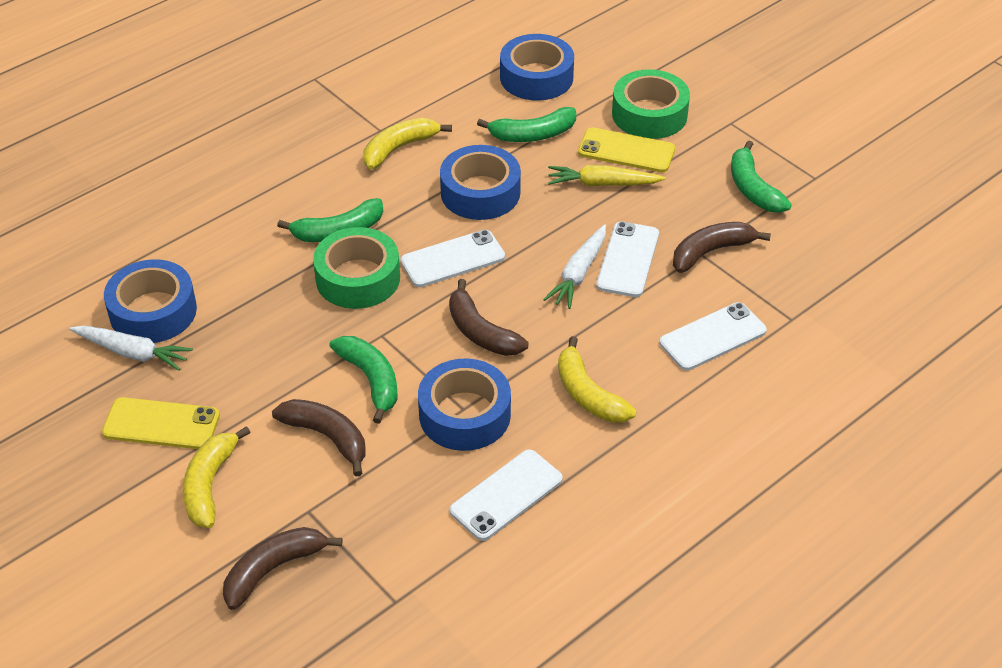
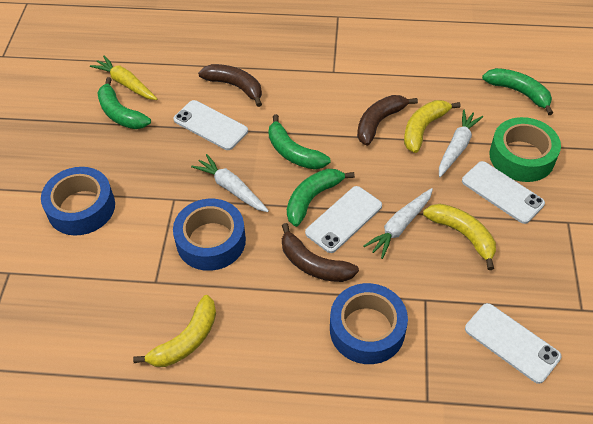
blue tape: 4 -> 3
brown banana: 4 -> 3
green tape: 2 -> 1
white carrot: 2 -> 3
yellow phone: 2 -> 0

